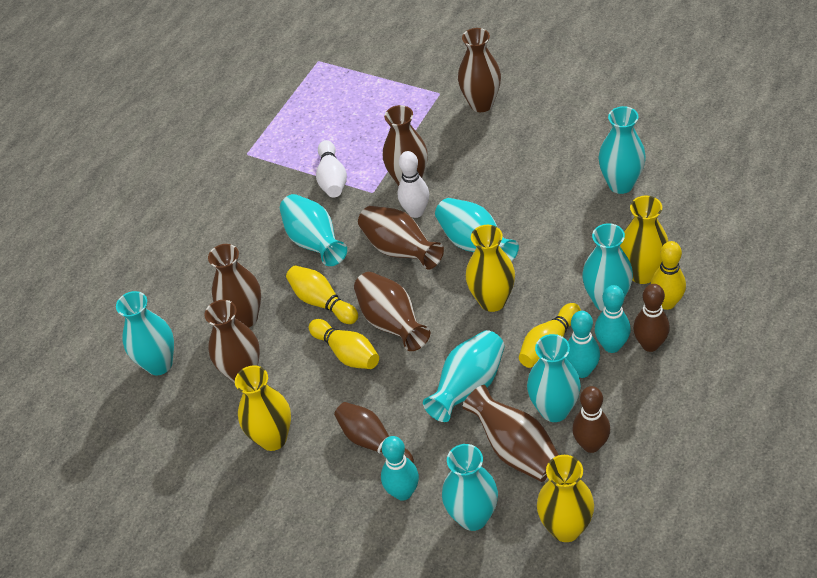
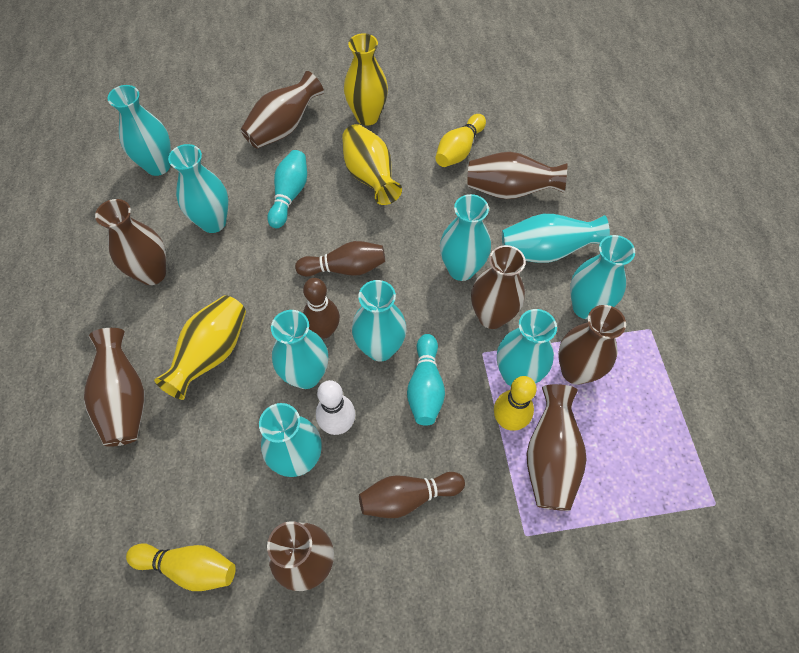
brown vase: 7 -> 8
turquoise bowling pin: 3 -> 2
turquoise vase: 8 -> 9
white bowling pin: 2 -> 1
yellow bowling pin: 4 -> 3
yellow vase: 4 -> 3

